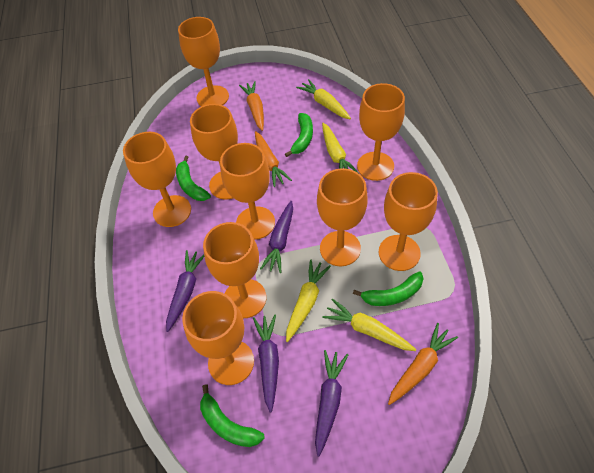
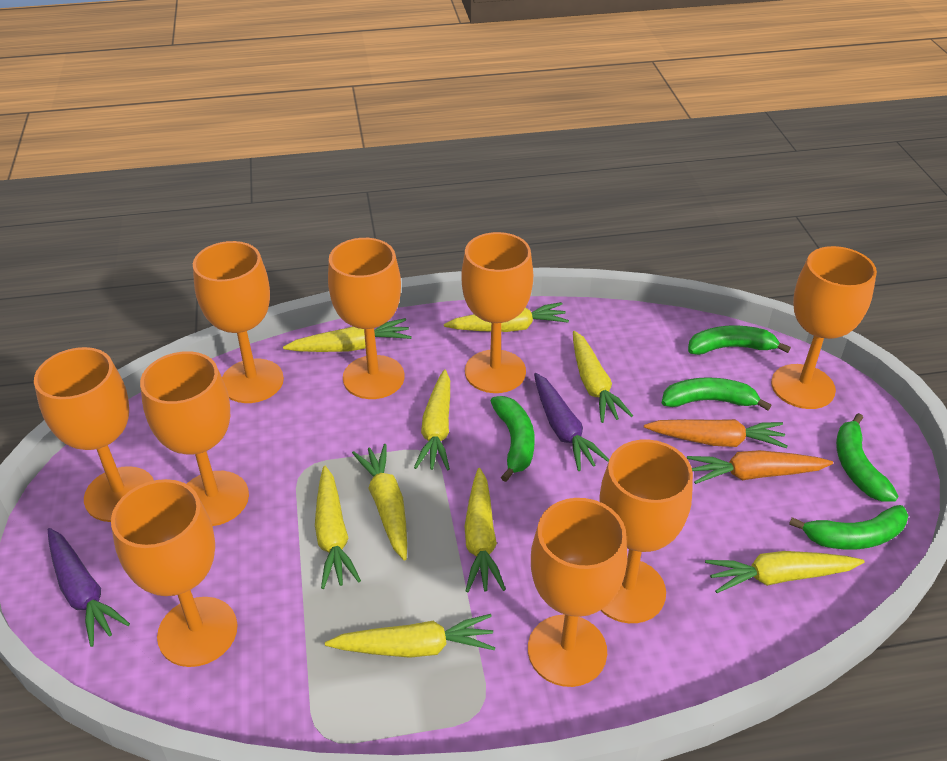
green banana: 4 -> 5
orange carrot: 3 -> 2
purple carrot: 4 -> 2
yellow carrot: 4 -> 9

